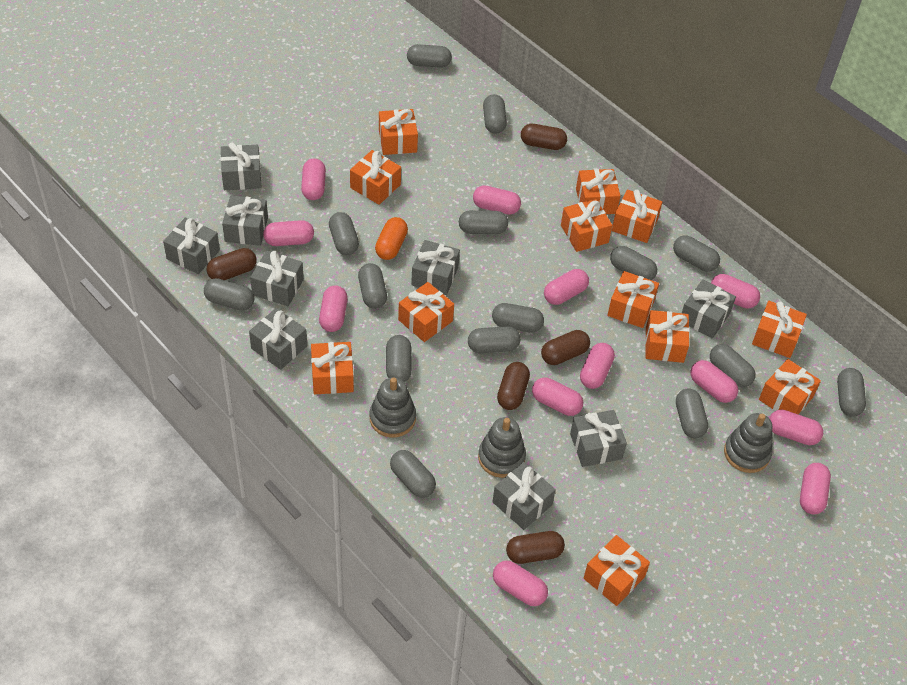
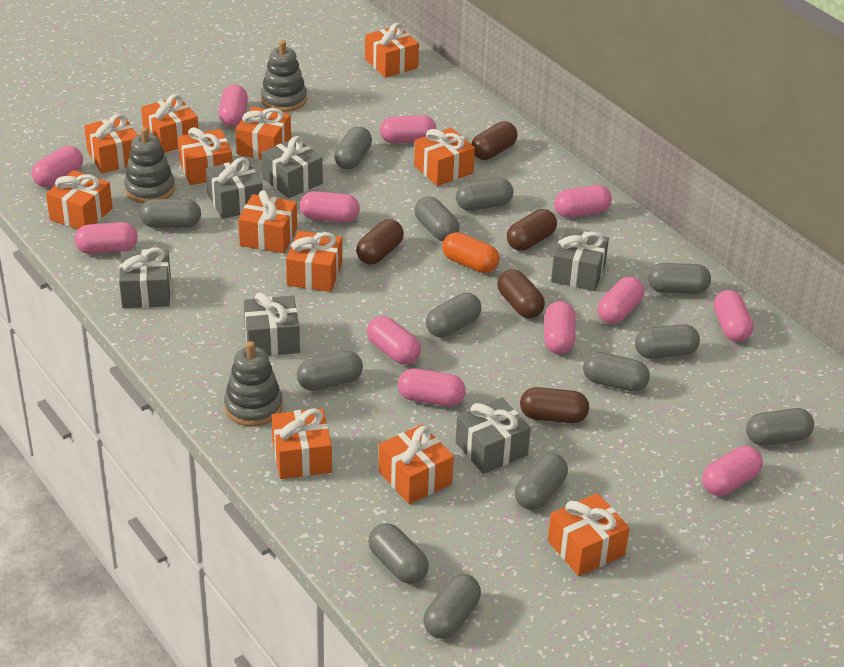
grey capsule: 15 -> 13
grey gift: 9 -> 6

